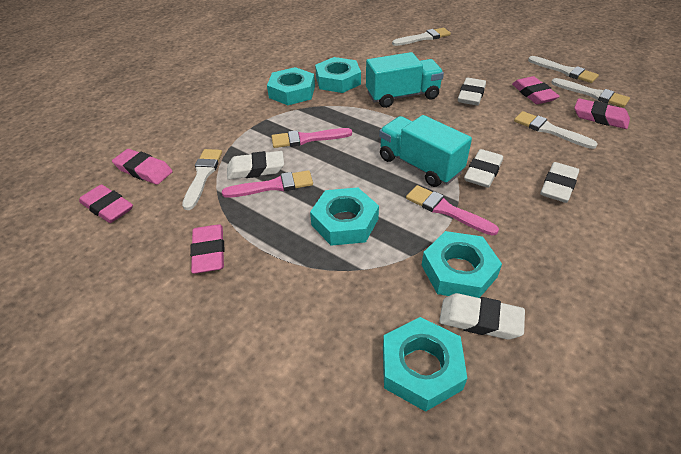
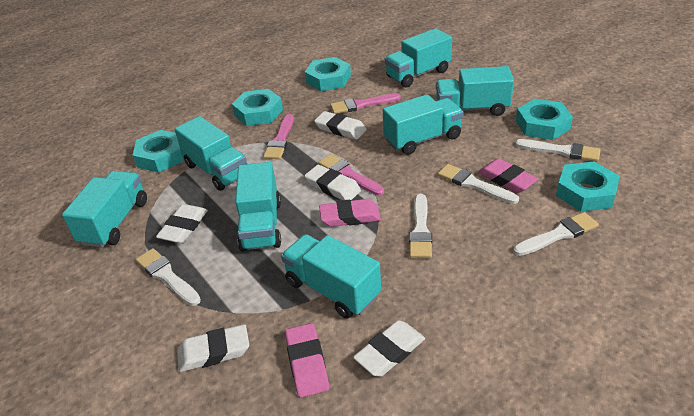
pink eraser: 5 -> 3
turquoise truck: 2 -> 7

